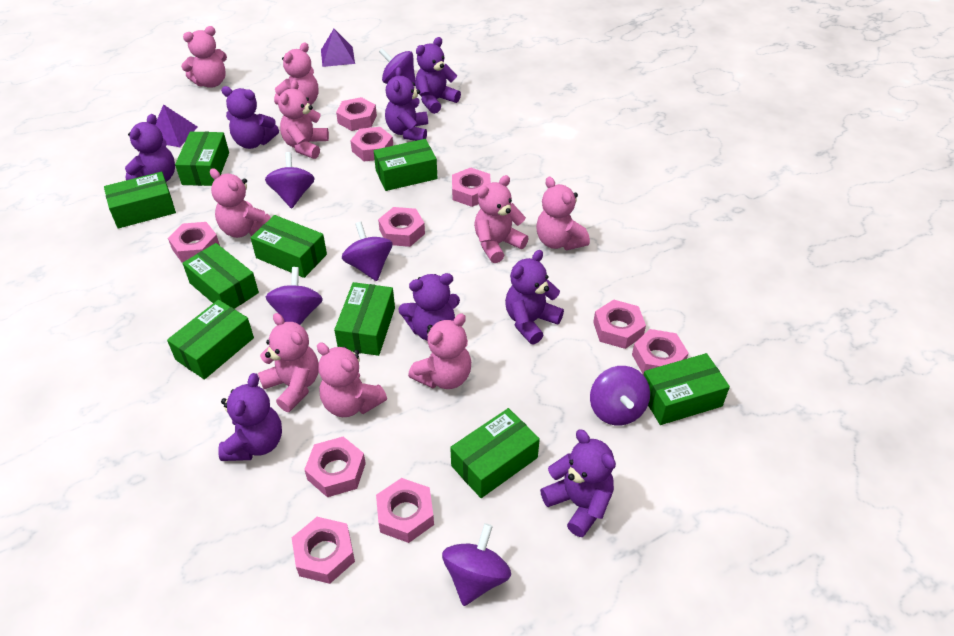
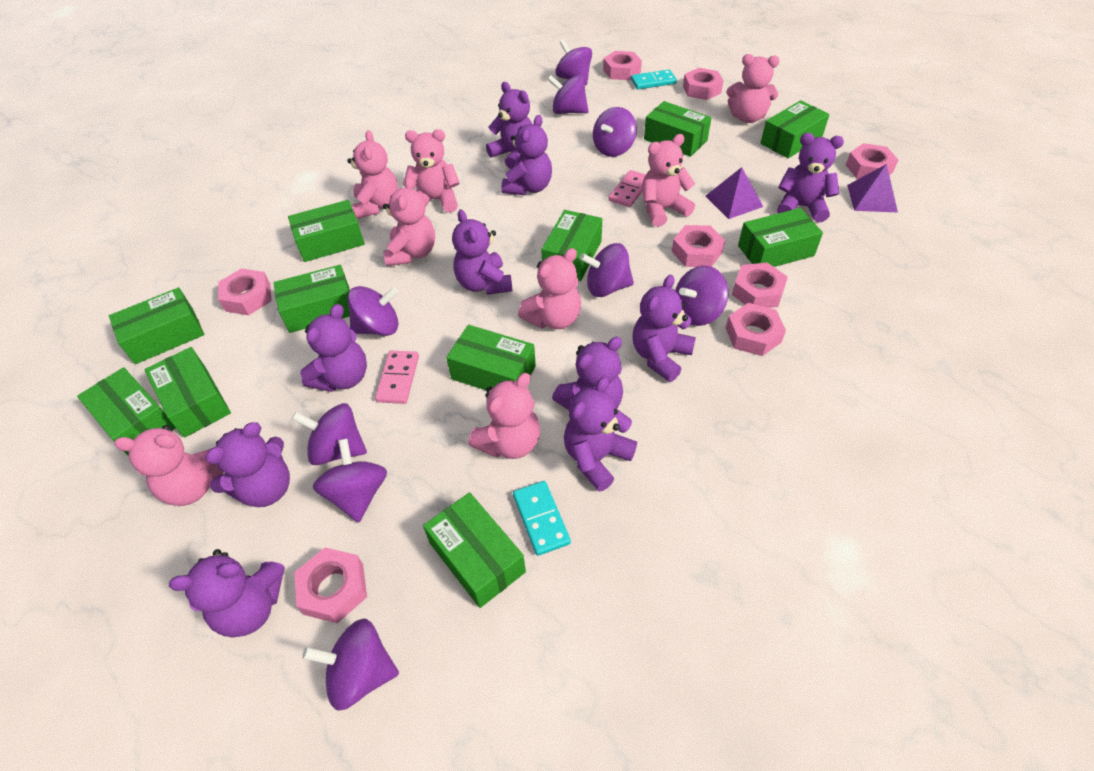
green box: 9 -> 11
pink domino: 0 -> 2
pink nut: 10 -> 8
pink teddy bear: 9 -> 8
purple spinning top: 6 -> 9
purple teddy bear: 8 -> 10
turquoise domino: 0 -> 2

